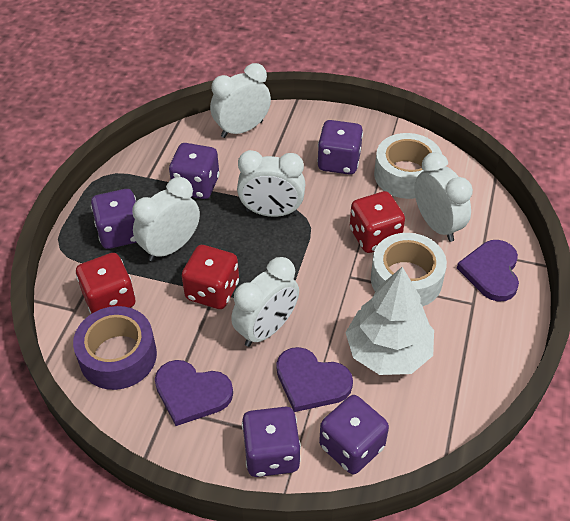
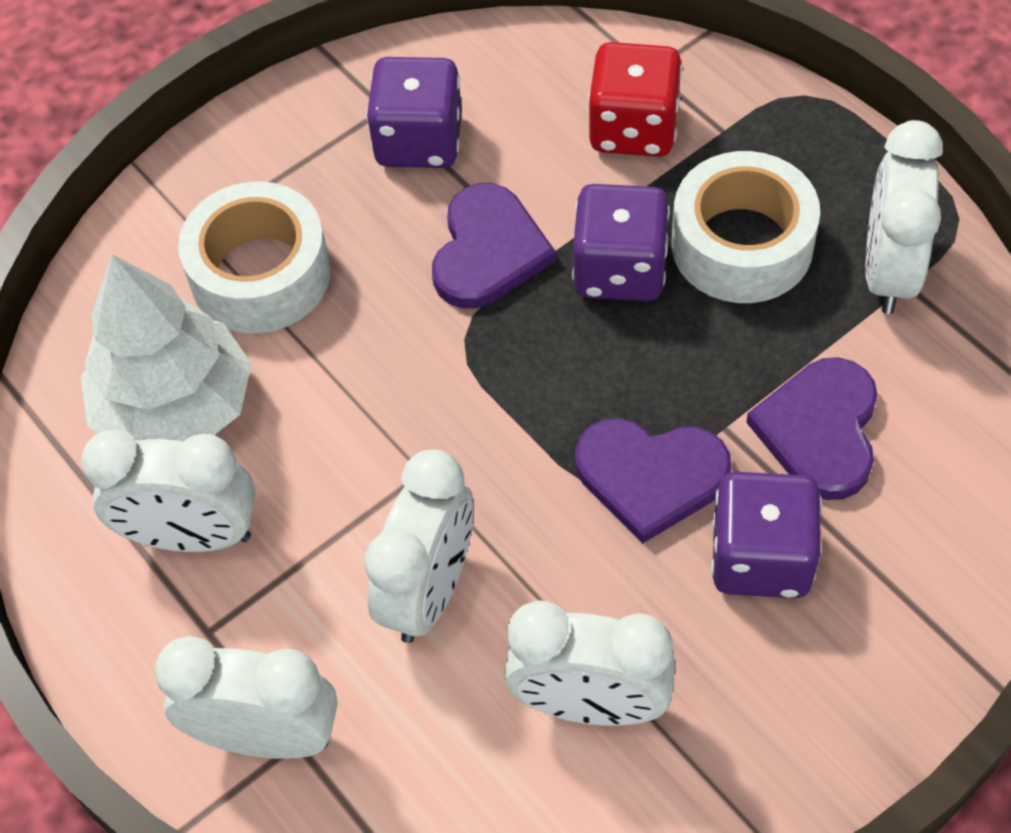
purple dice: 5 -> 3
purple tape: 1 -> 0
red dice: 3 -> 1

